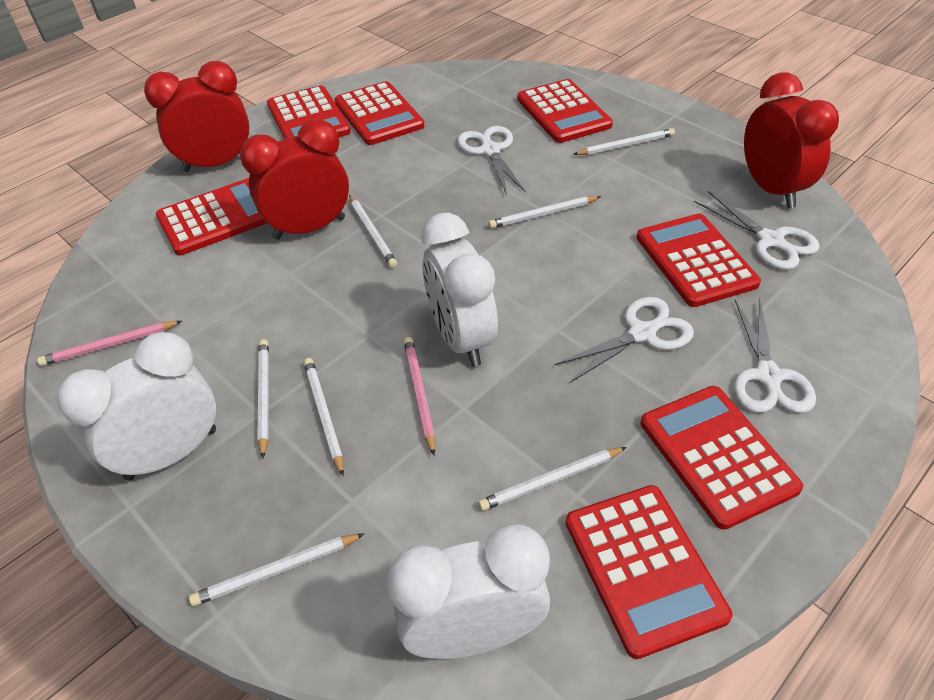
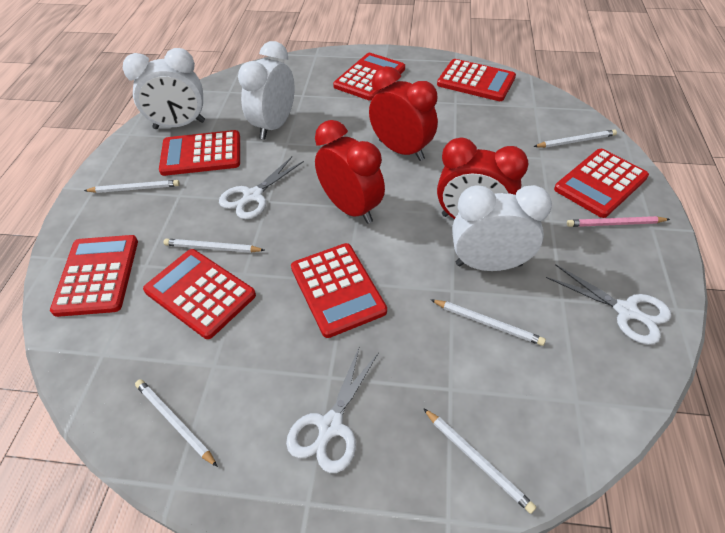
pink pencil: 2 -> 1
white pencil: 7 -> 6
white scissors: 4 -> 3

